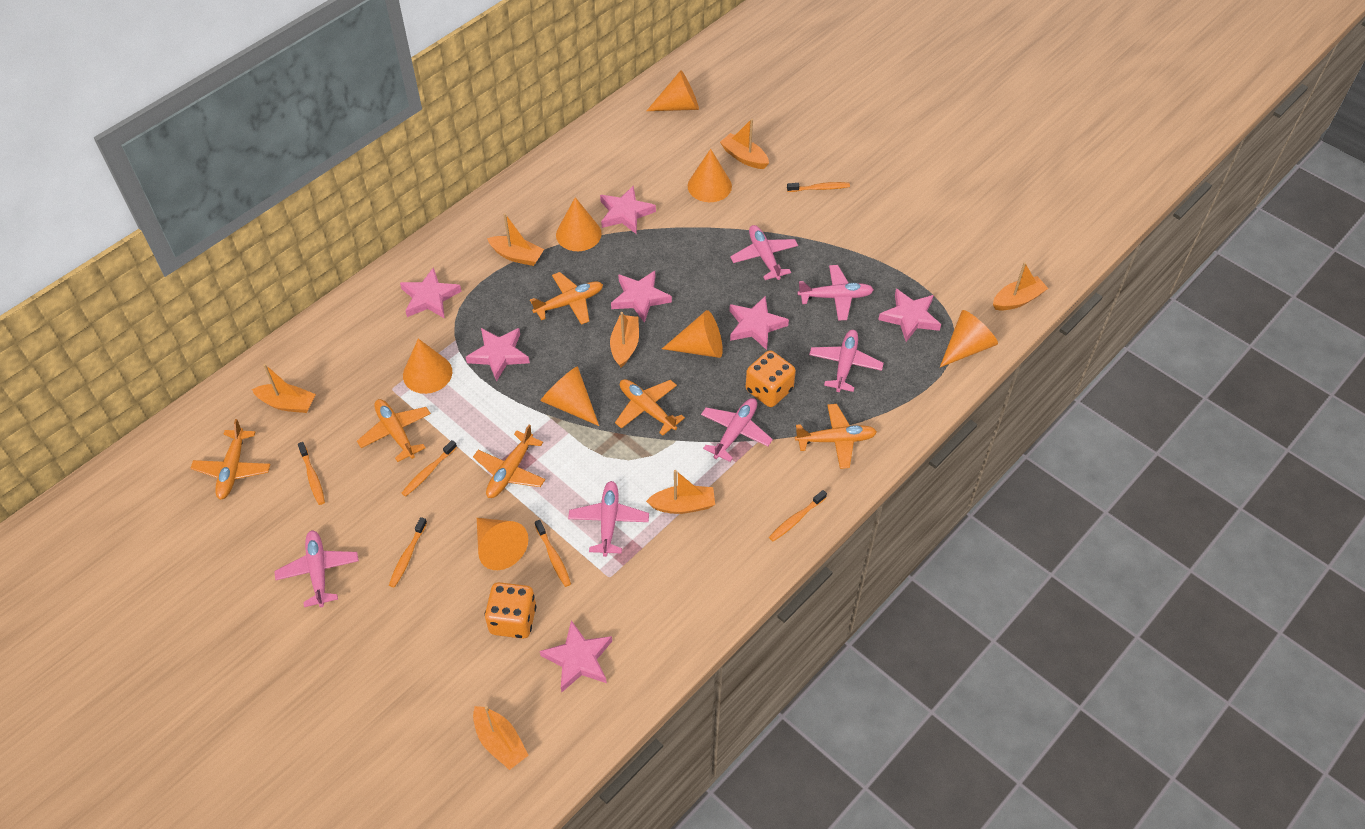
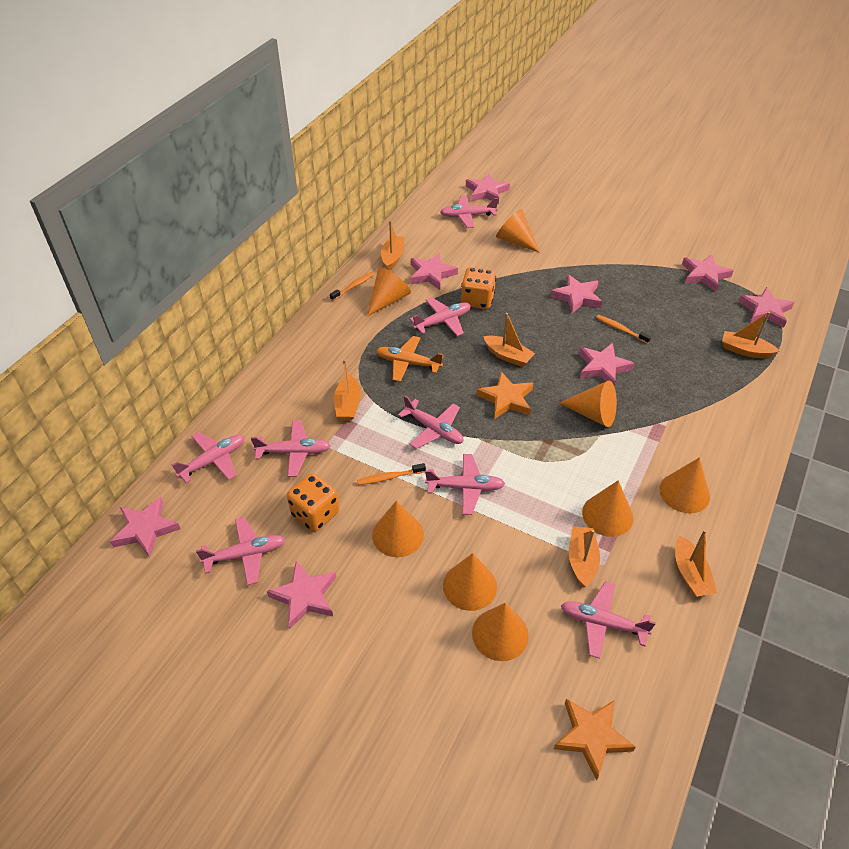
orange boat: 7 -> 6
orange plane: 6 -> 1
orange star: 0 -> 2
orange toothbrush: 6 -> 3
pink plane: 6 -> 8
pink star: 7 -> 8

